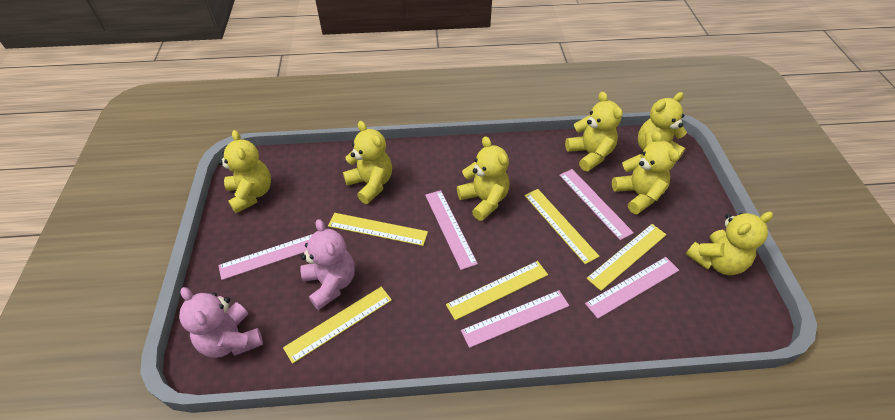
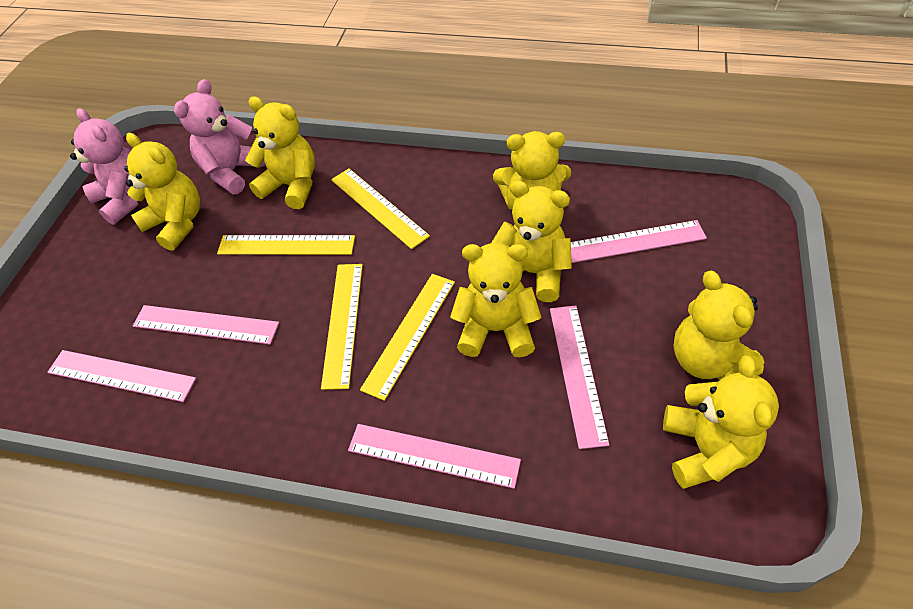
yellow ruler: 5 -> 4

